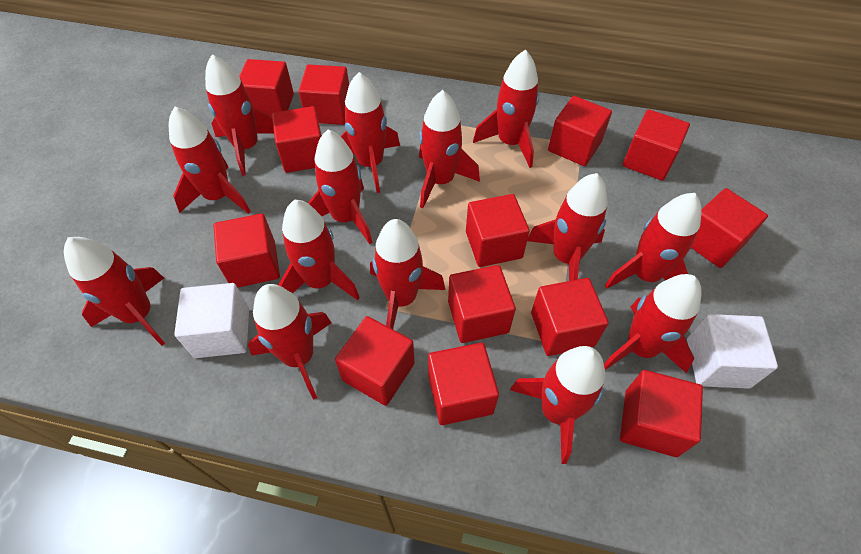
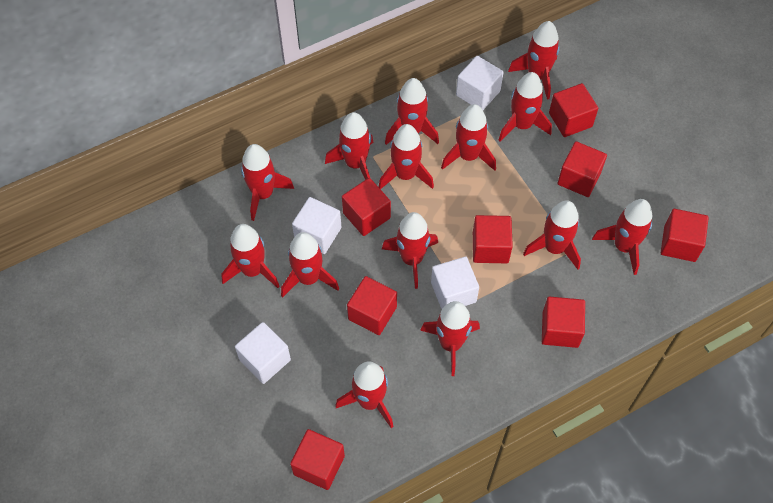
red cube: 13 -> 8
white cube: 2 -> 4

